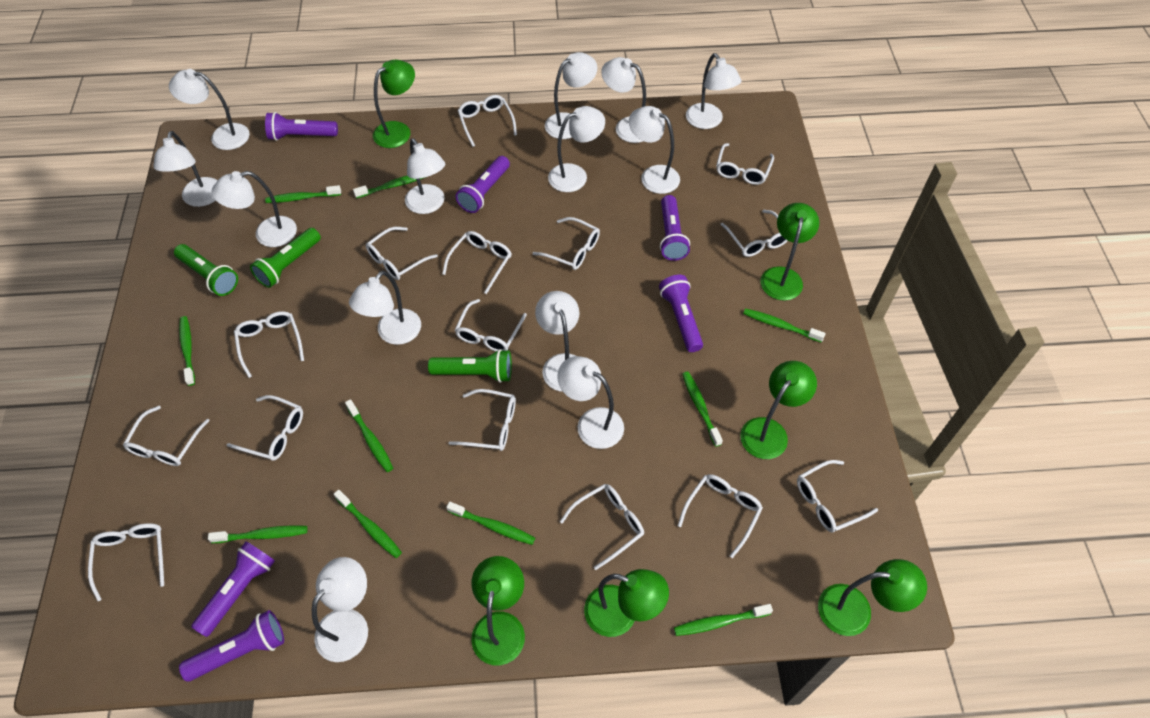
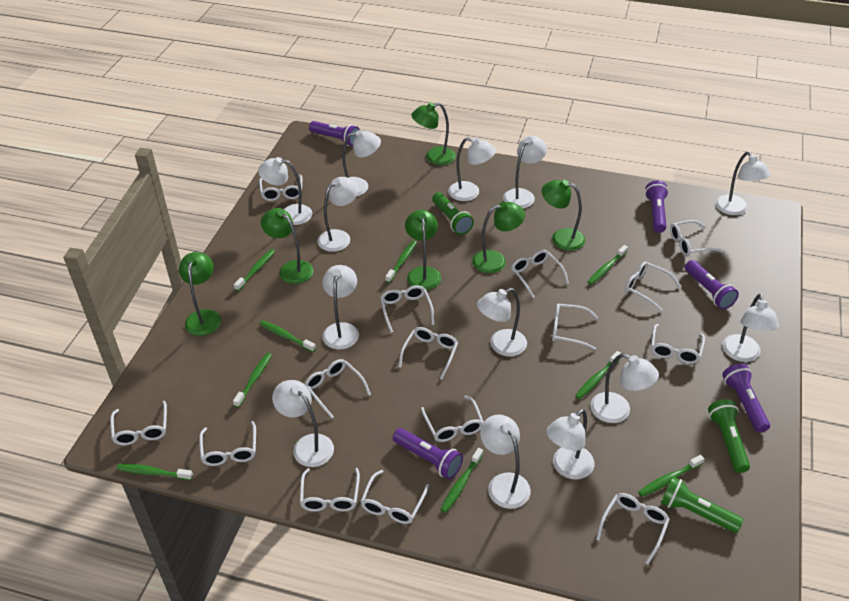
green toothbrush: 10 -> 9
purple flashlight: 6 -> 5

